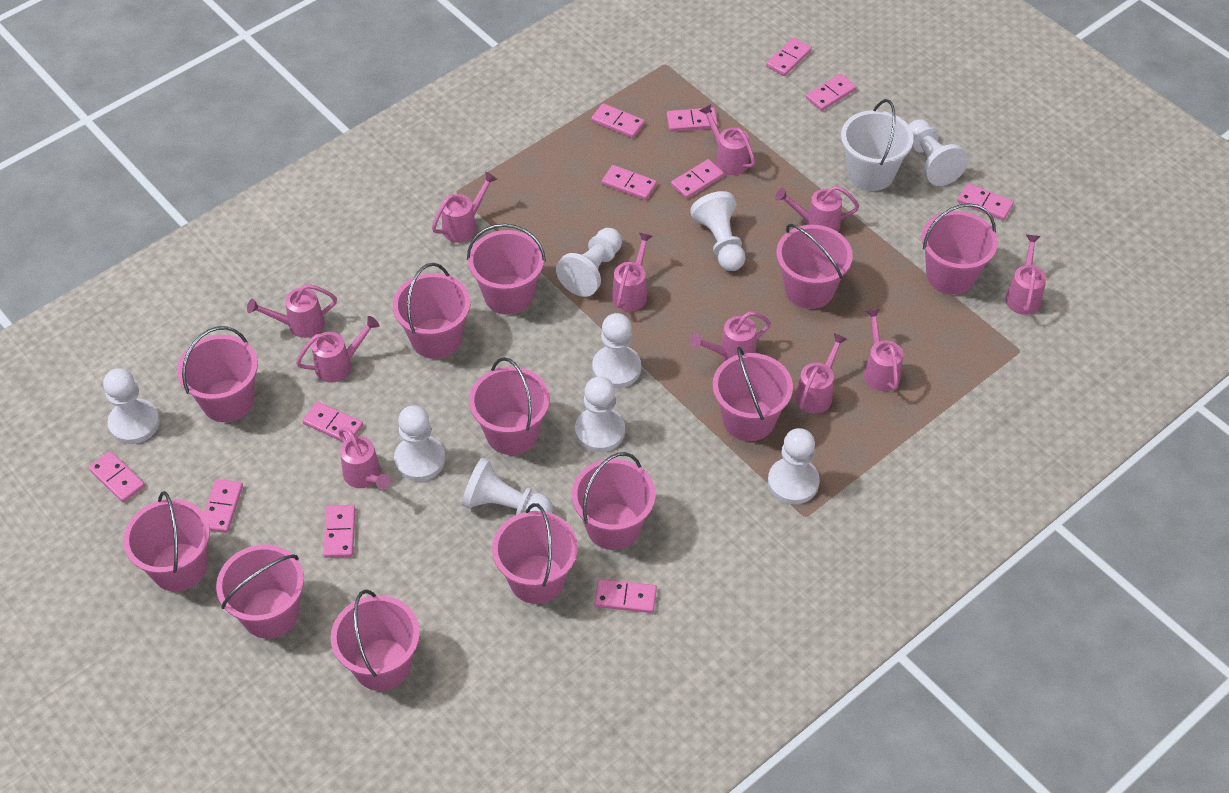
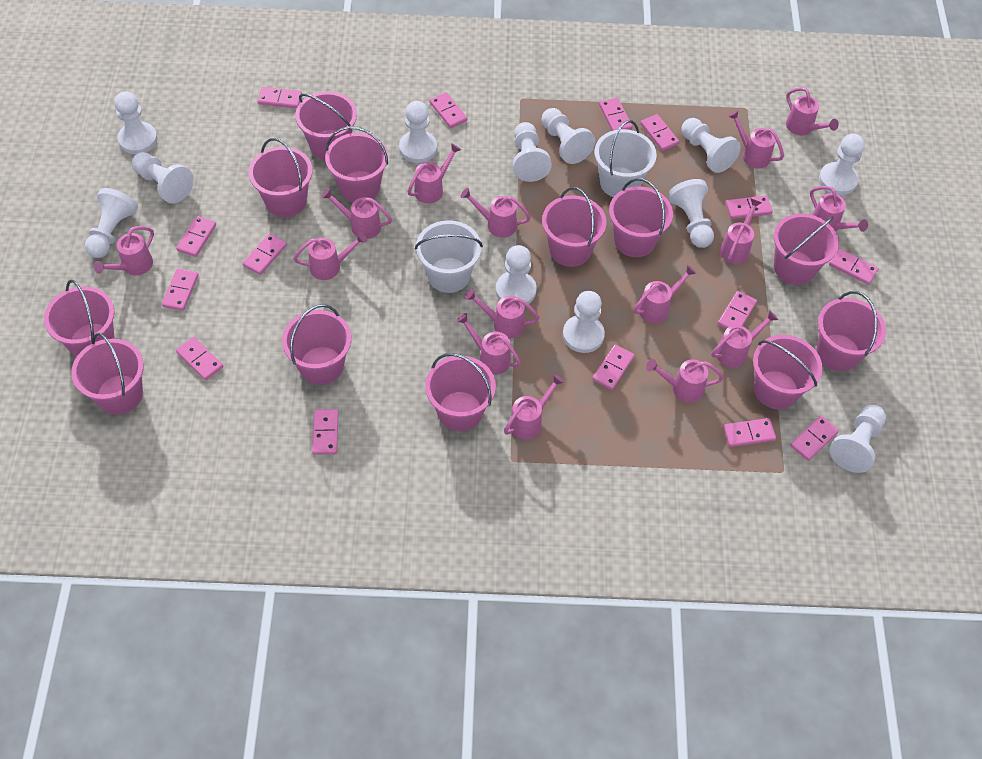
pink domino: 12 -> 15
pink watering can: 11 -> 15
white bucket: 1 -> 2
white pawn: 9 -> 12

